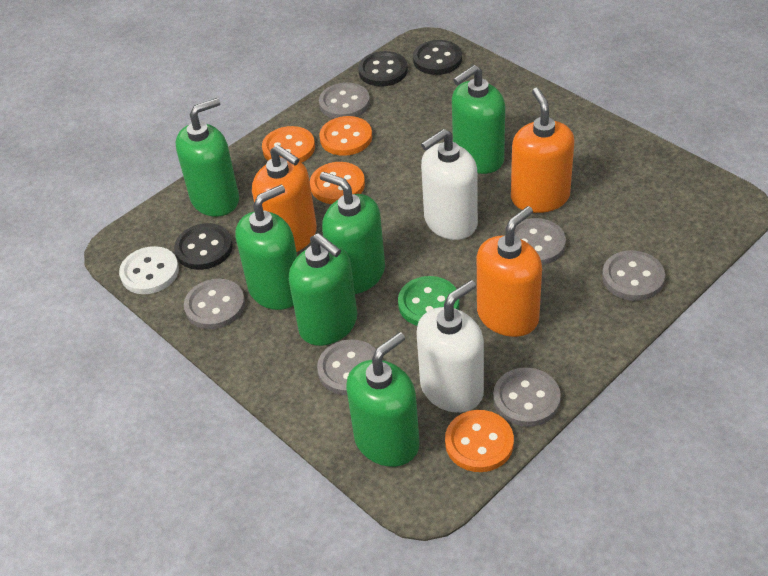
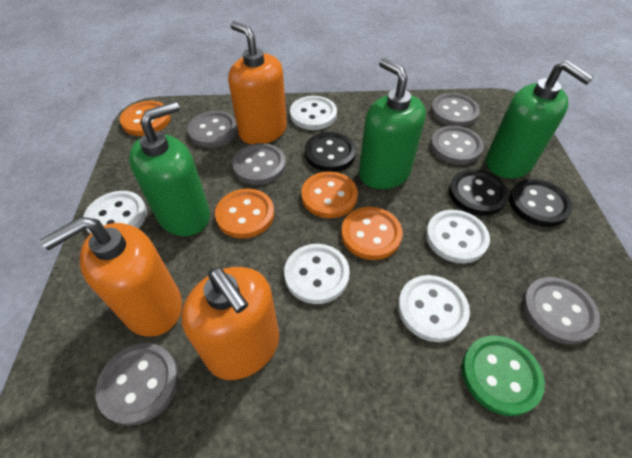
green soap dispenser: 6 -> 3
white button: 1 -> 5
white soap dispenser: 2 -> 0

